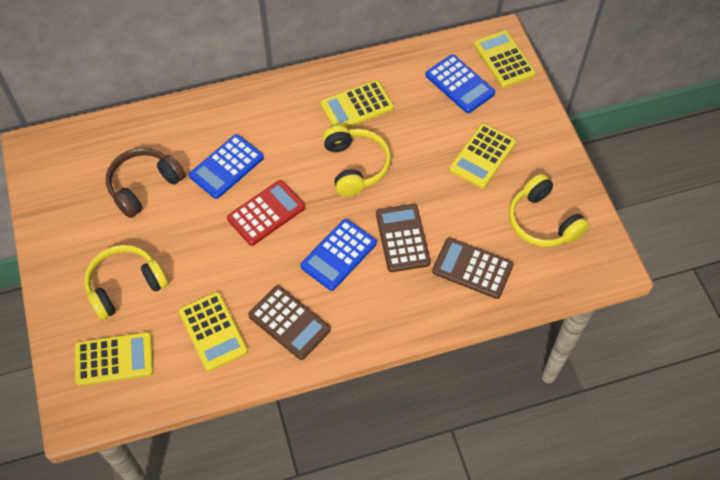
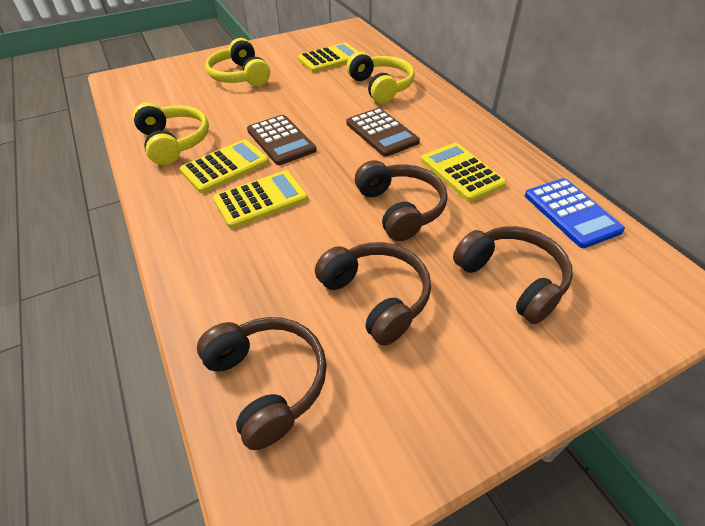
blue calculator: 3 -> 1
brown calculator: 3 -> 2
brown headphones: 1 -> 4
red calculator: 1 -> 0
yellow calculator: 5 -> 4

